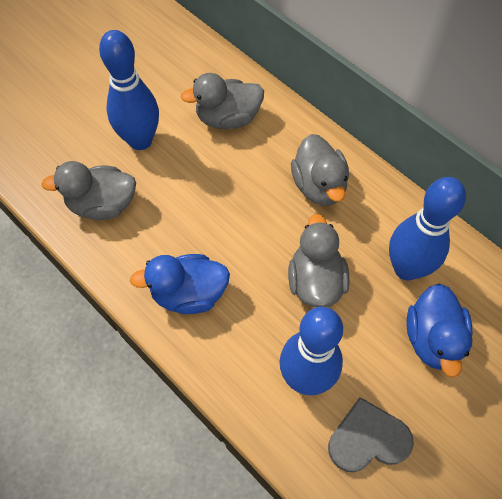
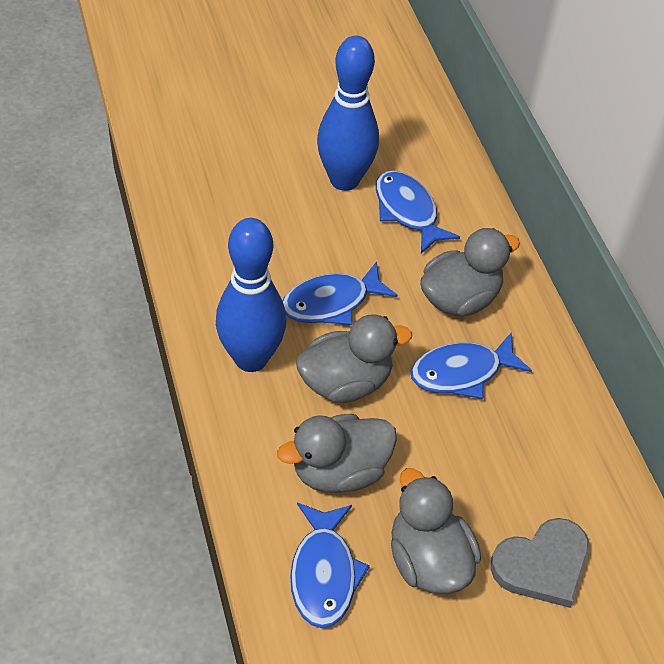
blue bowling pin: 3 -> 2
blue duck: 2 -> 0
blue fish: 0 -> 4

